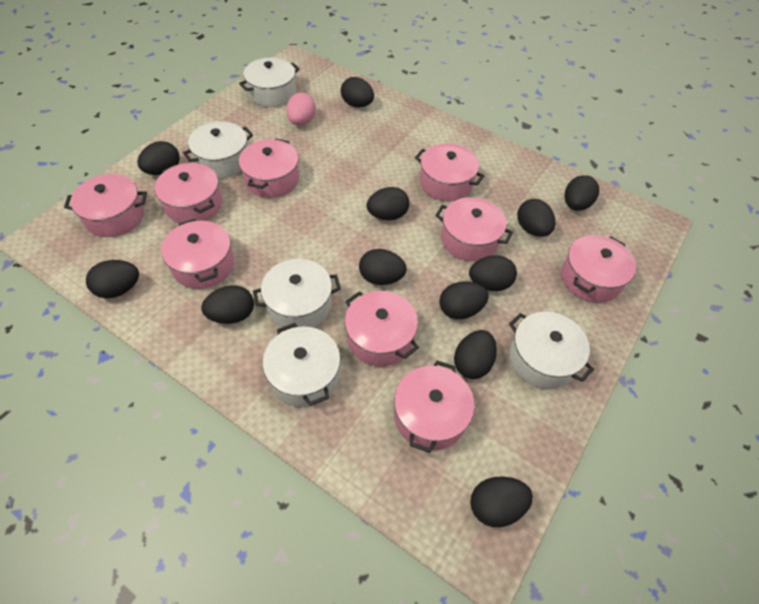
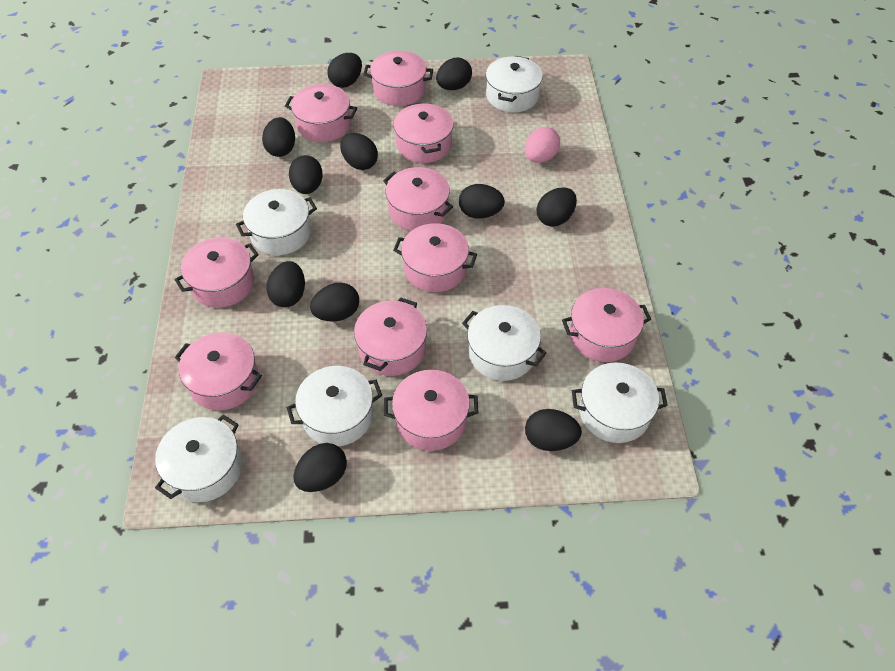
black egg: 12 -> 11
pink pot: 9 -> 10
white pot: 5 -> 6

